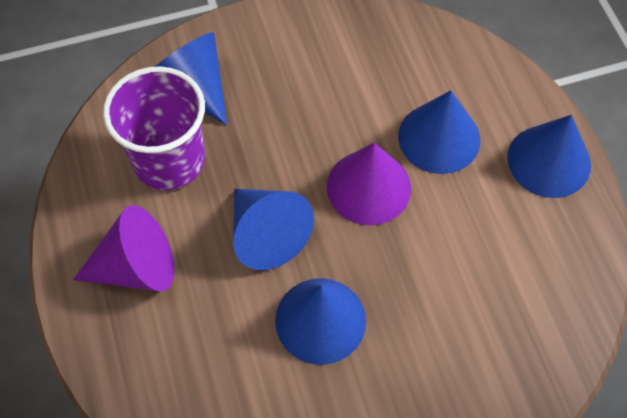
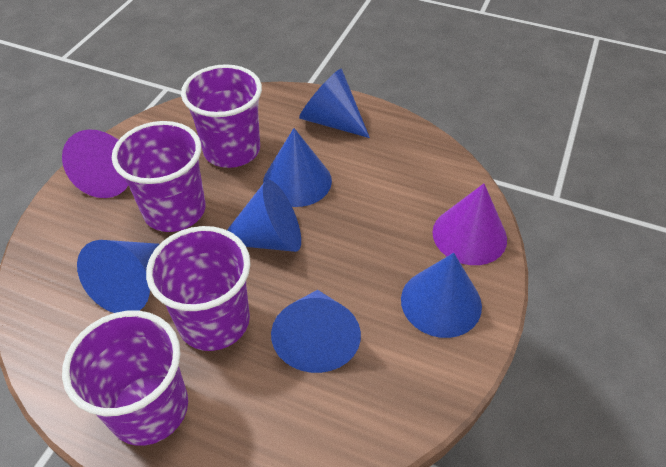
blue cone: 5 -> 6
purple cup: 1 -> 4

